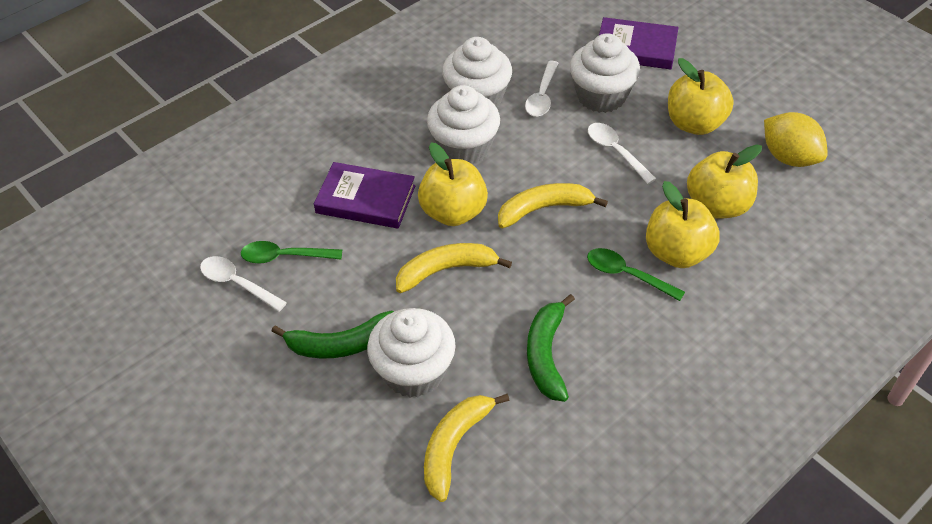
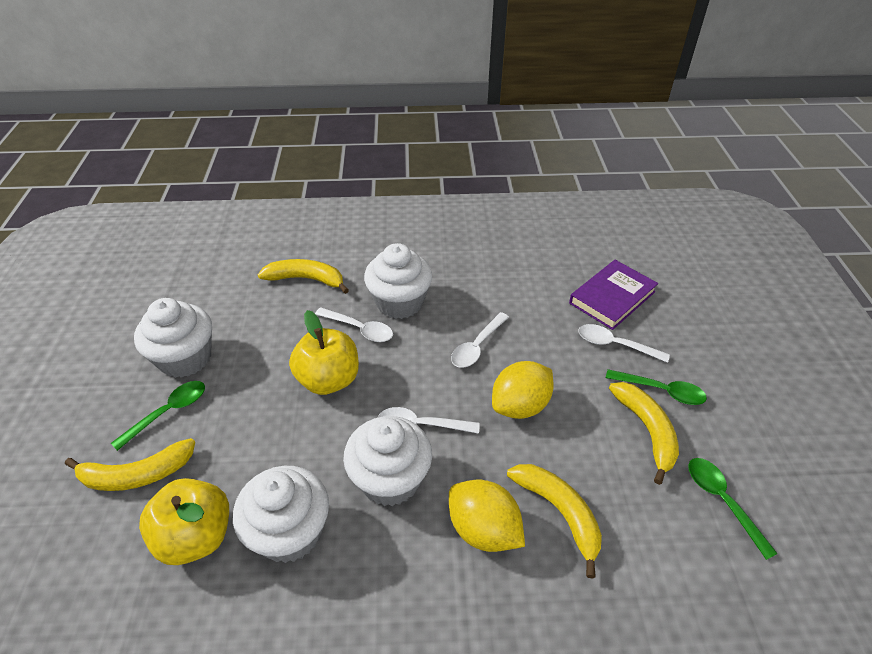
green banana: 2 -> 0
green spoon: 2 -> 3
purple book: 2 -> 1
white spoon: 3 -> 4
yellow apple: 4 -> 2
yellow banana: 3 -> 4
yellow lemon: 1 -> 2

